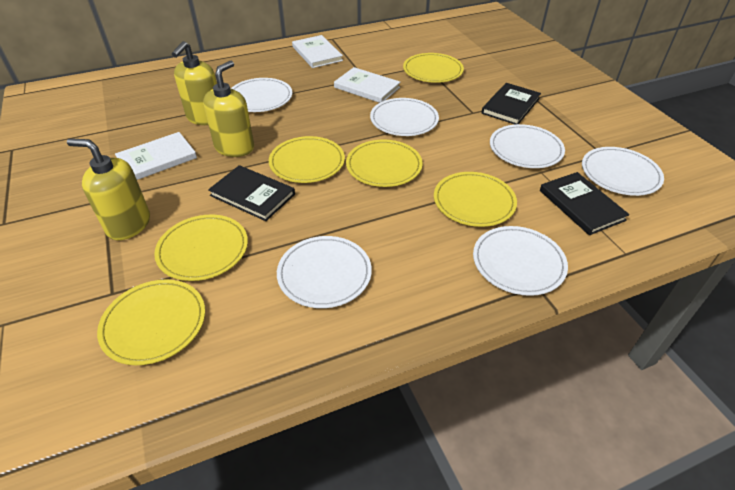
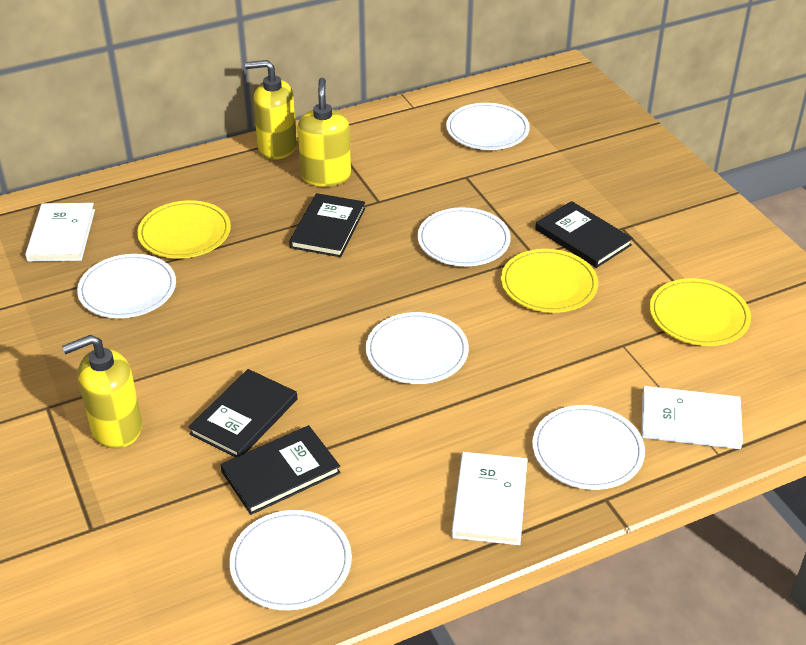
black book: 3 -> 4
yellow plate: 6 -> 3

